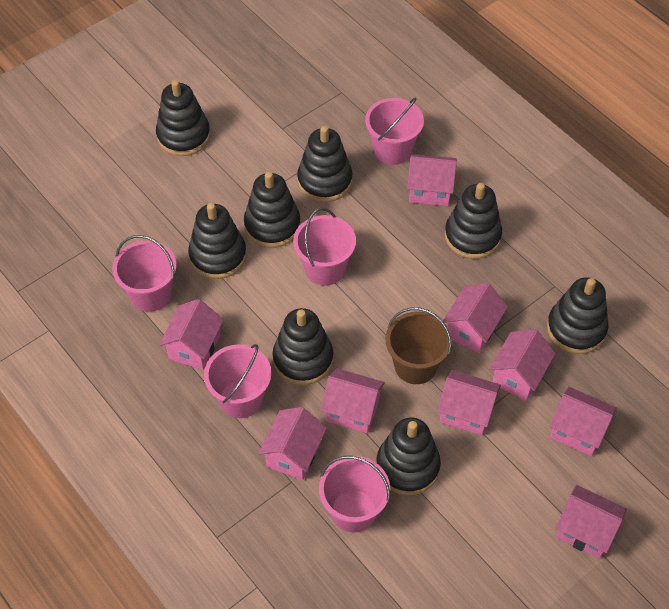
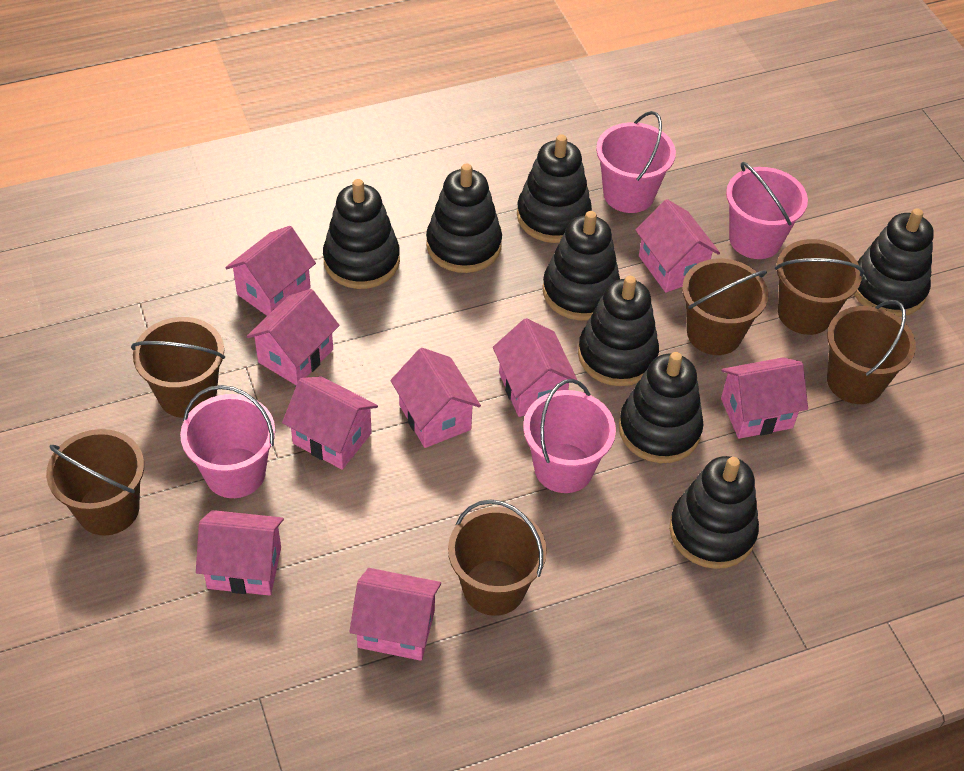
brown bucket: 1 -> 6
pink bucket: 5 -> 4

